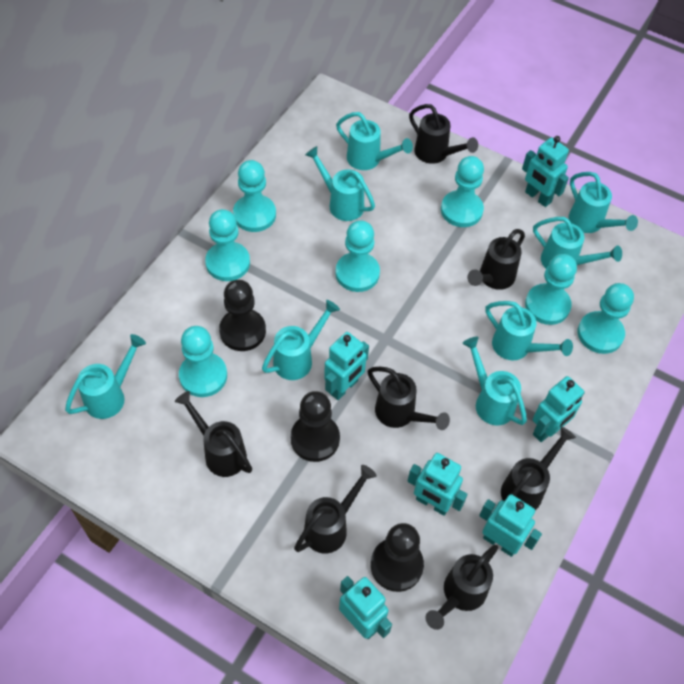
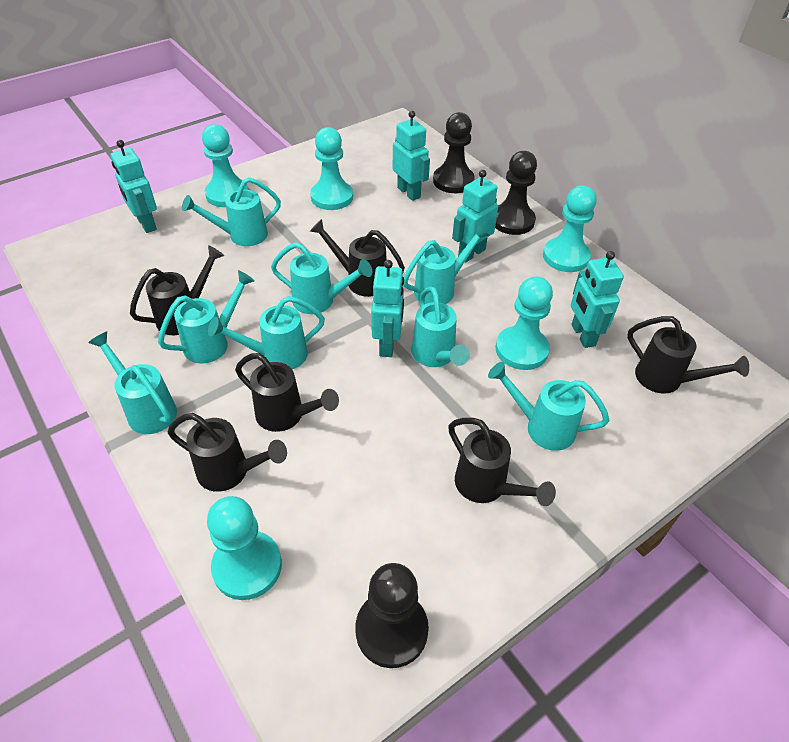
black watering can: 7 -> 6
turquoise pawn: 7 -> 5
turquoise robot: 6 -> 5

